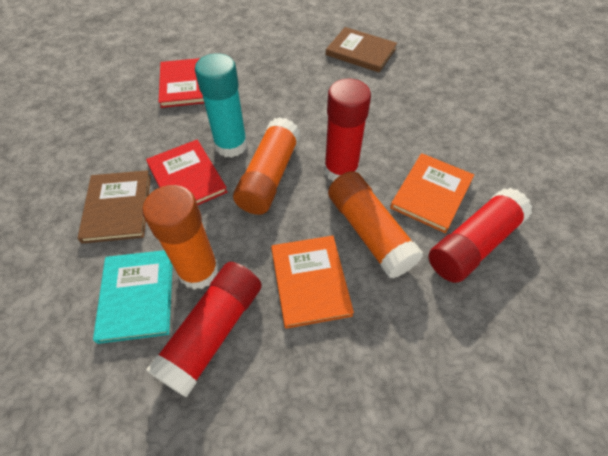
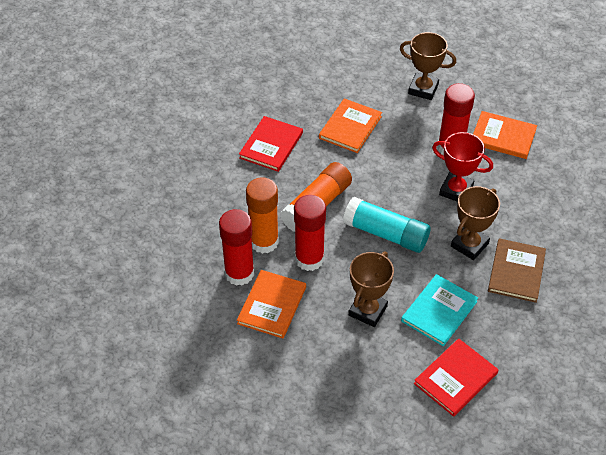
brown book: 2 -> 1
brown trophy: 0 -> 3
orange book: 2 -> 3
orange glue stick: 3 -> 2
red trophy: 0 -> 1

